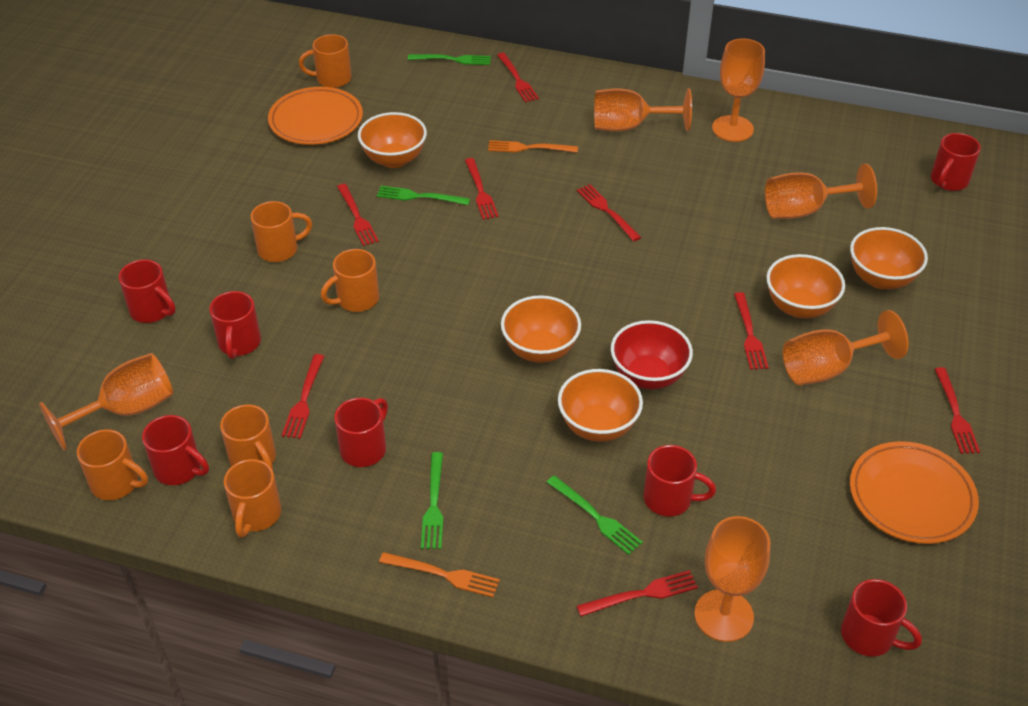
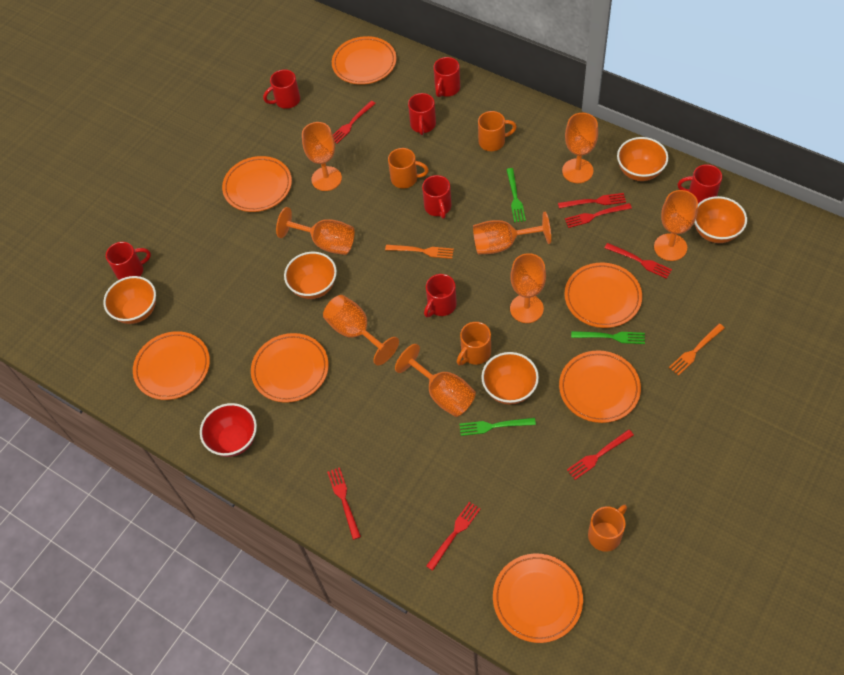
green fork: 4 -> 3
orange goblet: 6 -> 8
orange mug: 6 -> 4
orange plate: 2 -> 7
red fork: 8 -> 7

